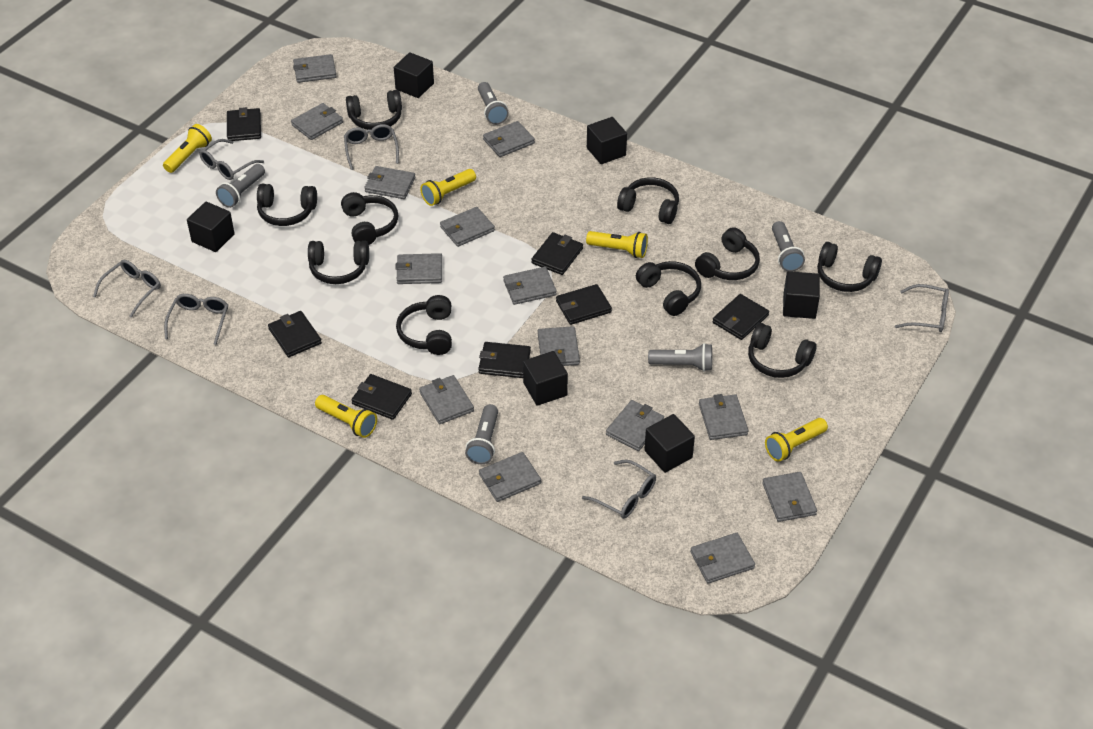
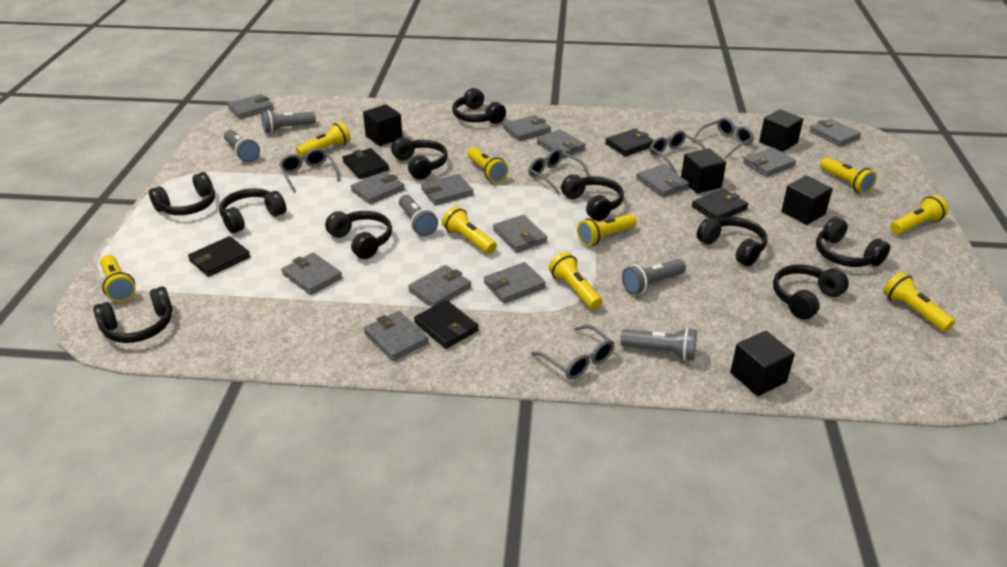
black cube: 6 -> 5
black wallet: 7 -> 5
grey glasses: 6 -> 5
grey wallet: 14 -> 13
yellow flashlight: 5 -> 9

